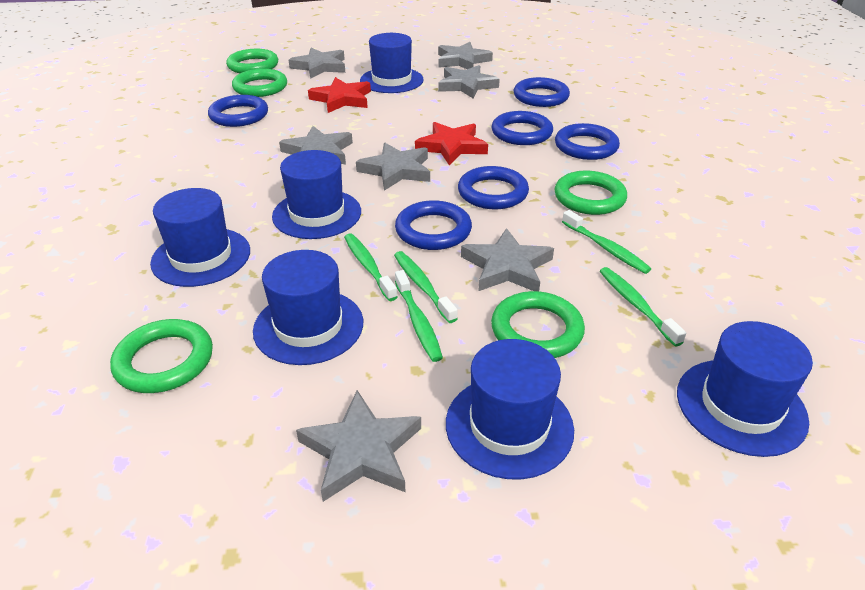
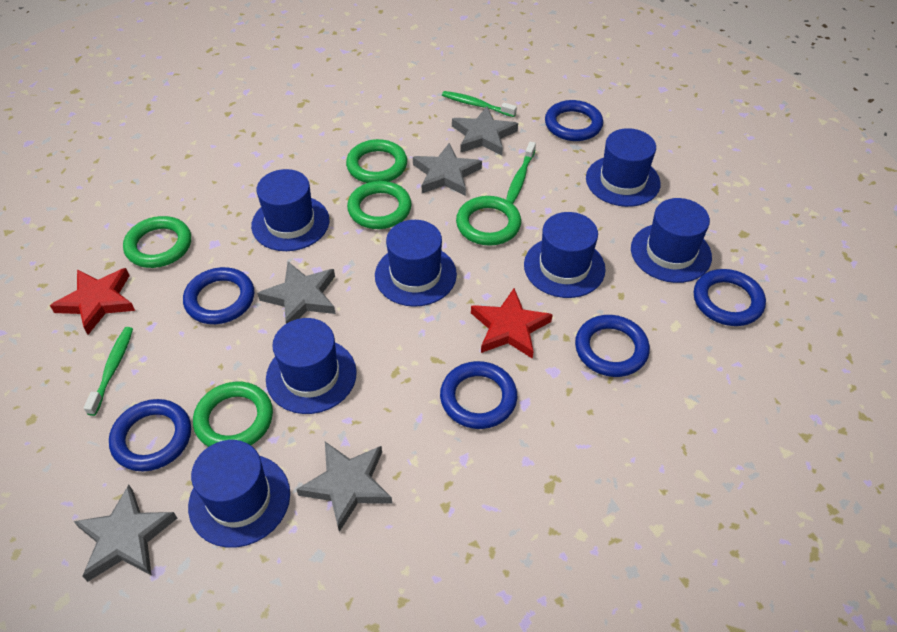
blue hat: 6 -> 7
green toothbrush: 5 -> 3
grey star: 7 -> 5

